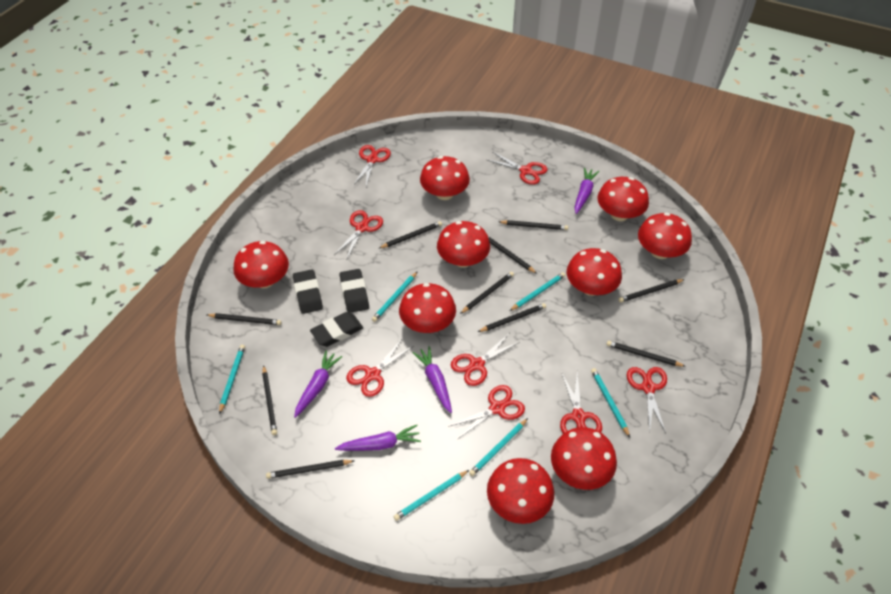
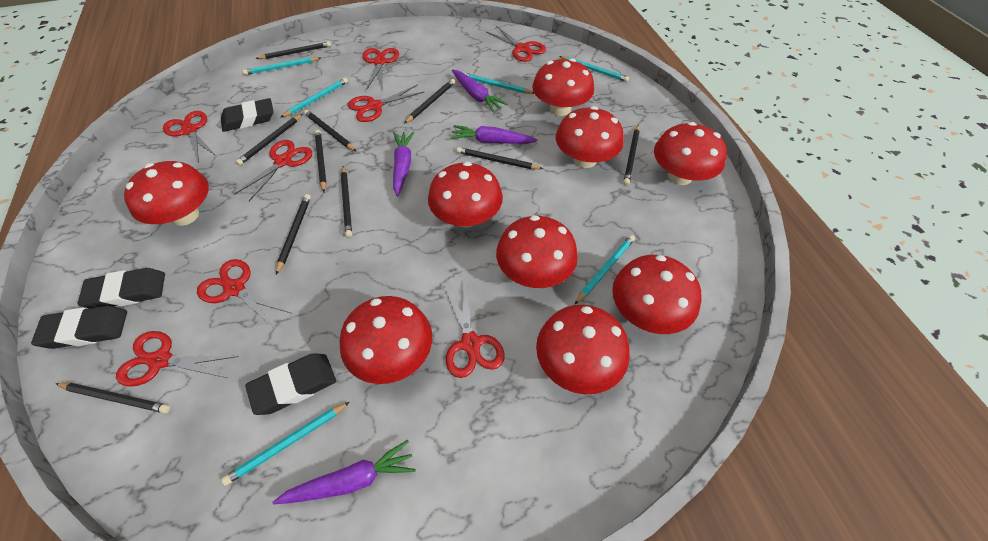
black eraser: 3 -> 4

